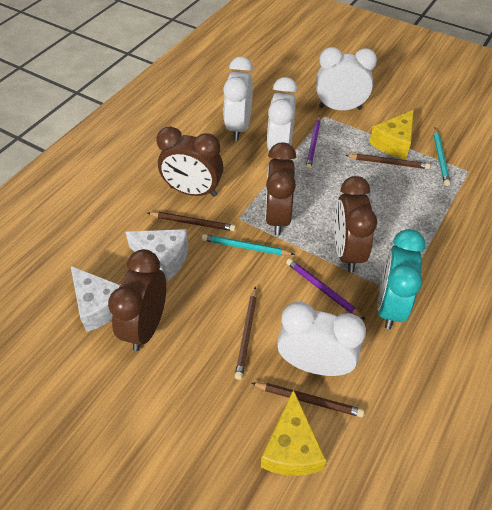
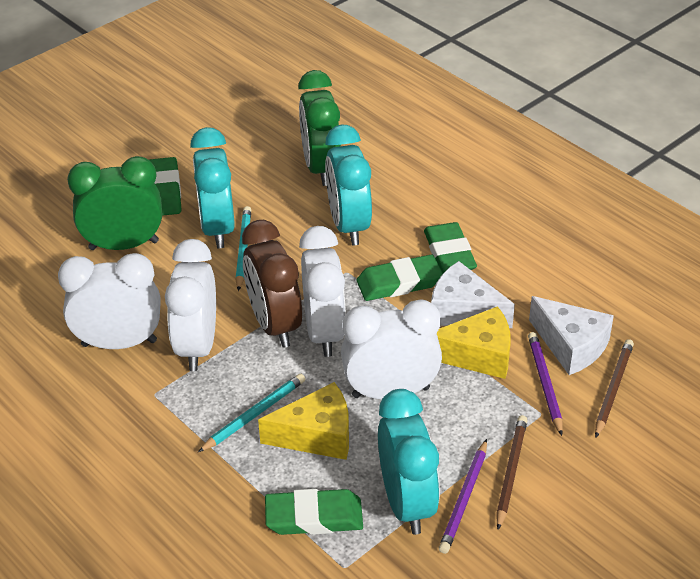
brown clock: 4 -> 1
brown pencil: 4 -> 2
green clock: 0 -> 2
green eraser: 0 -> 4
turquoise clock: 1 -> 3

